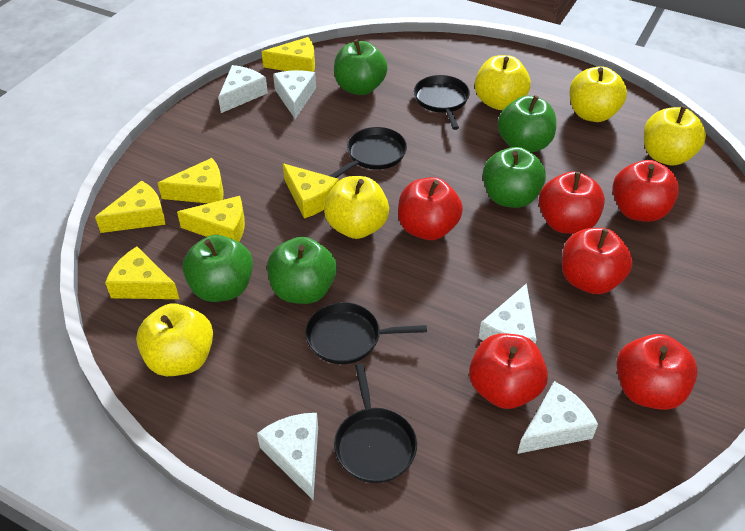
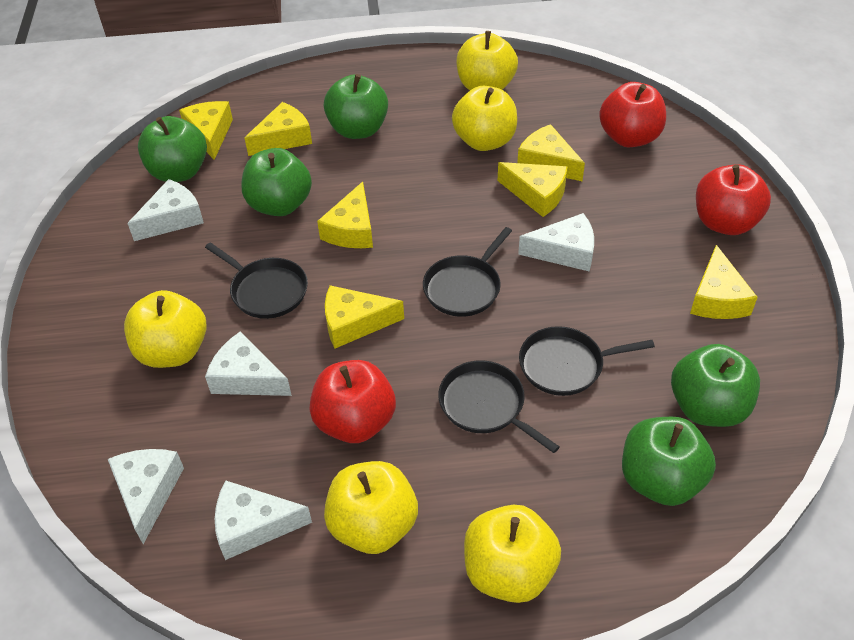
red apple: 6 -> 3
yellow cheese: 6 -> 7

